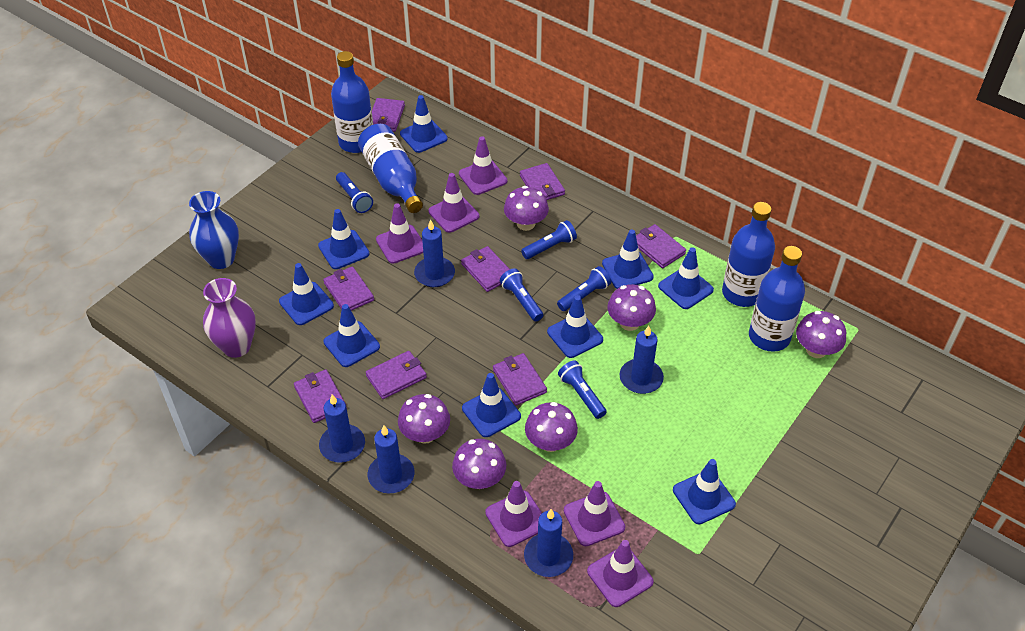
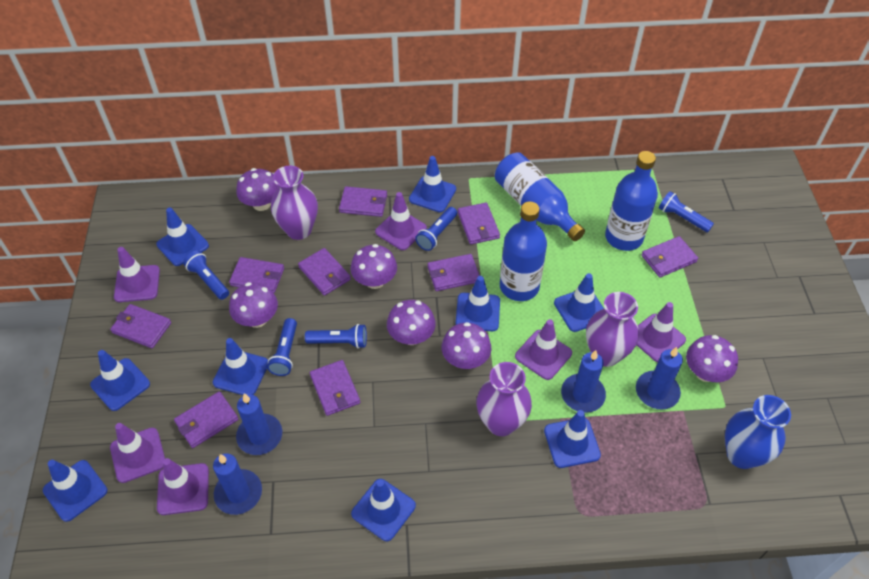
blue bottle: 4 -> 3
blue candle: 5 -> 4
purple vase: 1 -> 3
purple wallet: 8 -> 9

